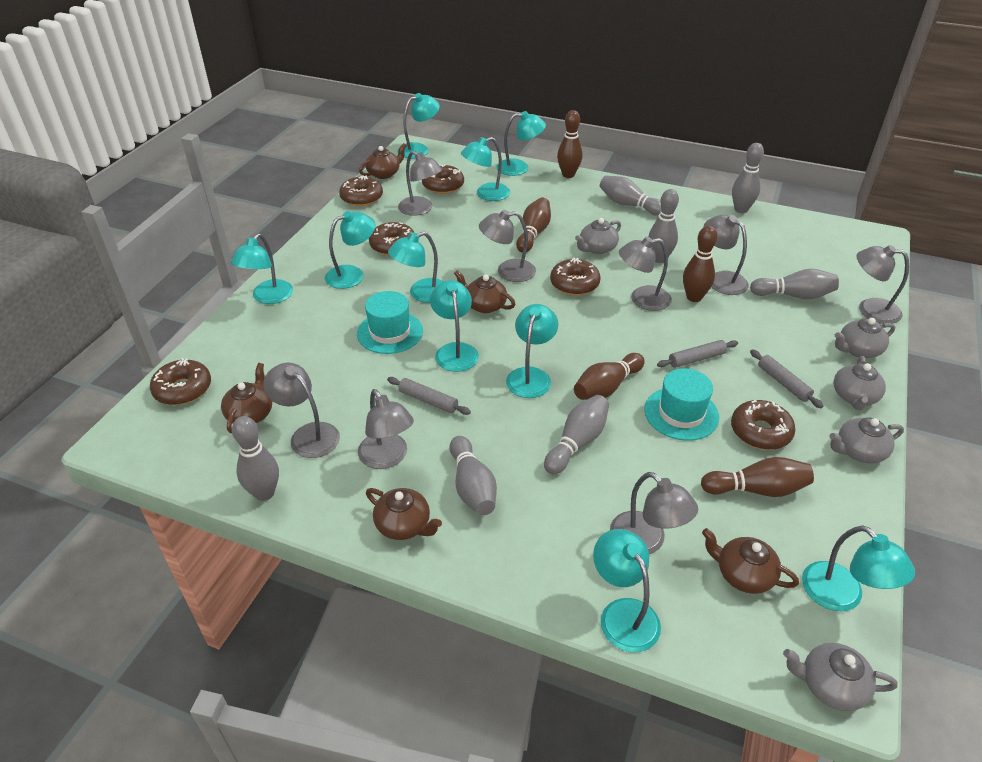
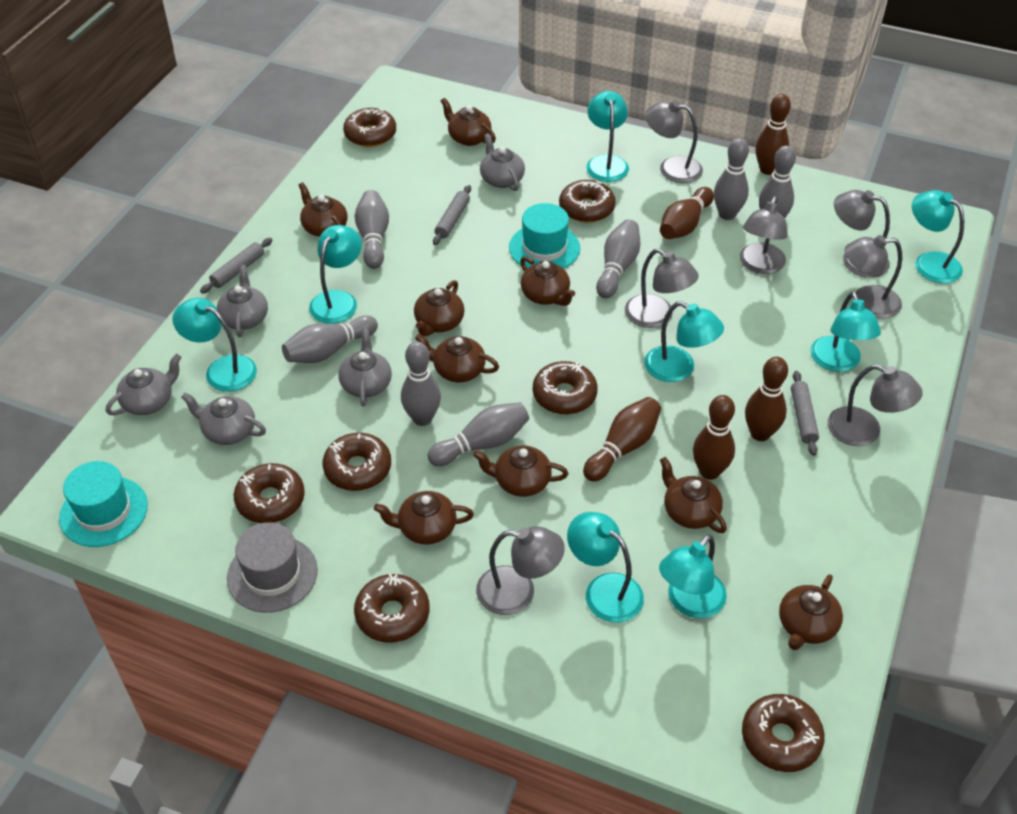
brown donut: 6 -> 7
brown teapot: 5 -> 9
grey hat: 0 -> 1
grey lamp: 8 -> 7
turquoise lamp: 10 -> 8

